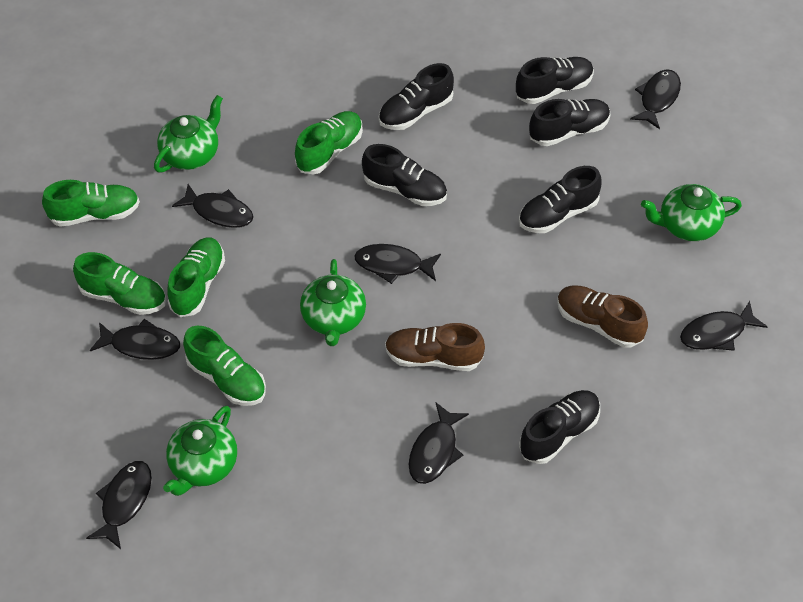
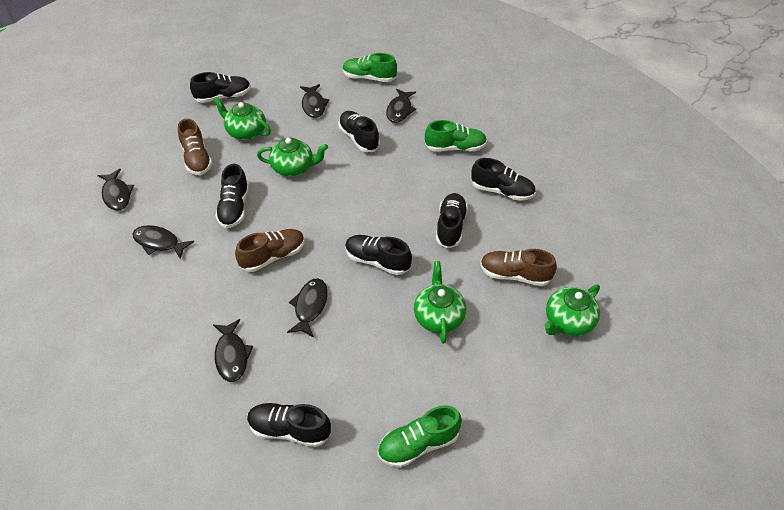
black fish: 7 -> 6
black shoe: 6 -> 7
brown shoe: 2 -> 3
green shoe: 5 -> 3

